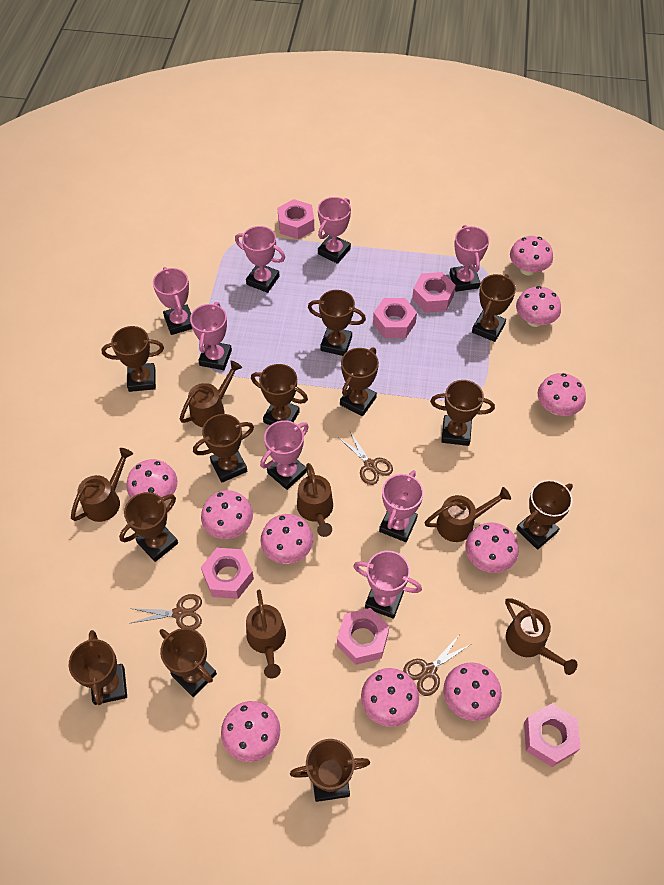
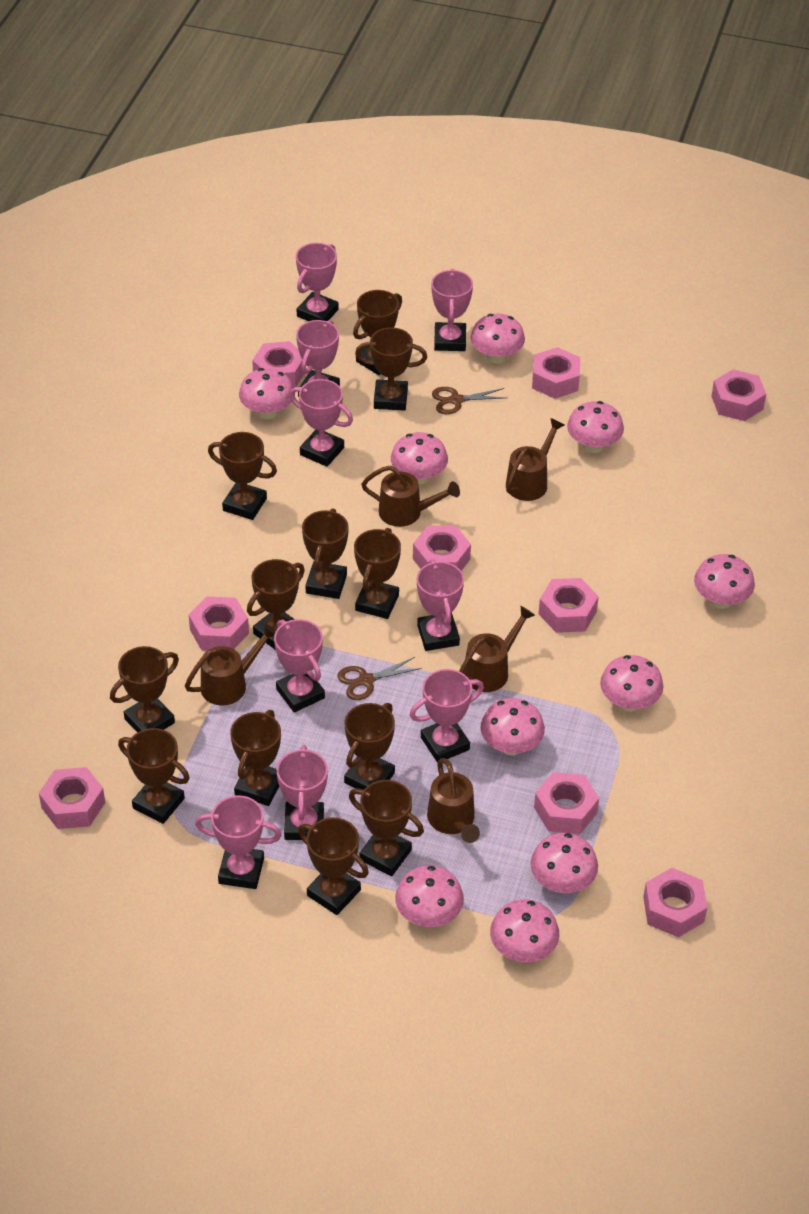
brown scissors: 3 -> 2
brown watering can: 6 -> 5
pink nut: 6 -> 9
pink trophy: 8 -> 9

